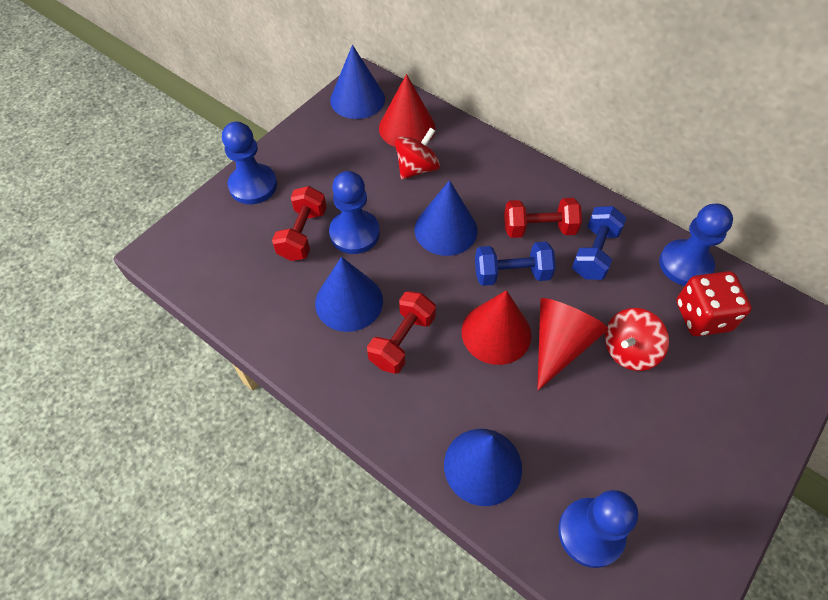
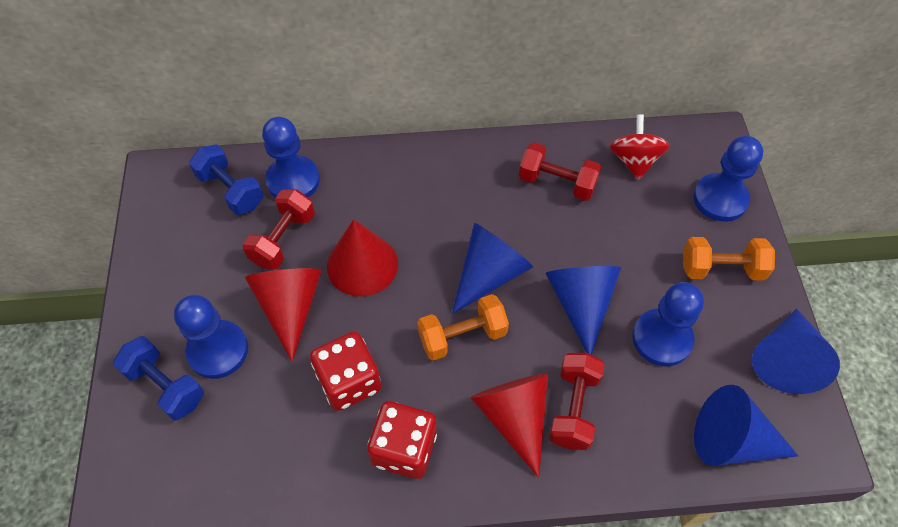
orange dumbbell: 0 -> 2
red dice: 1 -> 2
red spinning top: 2 -> 1

